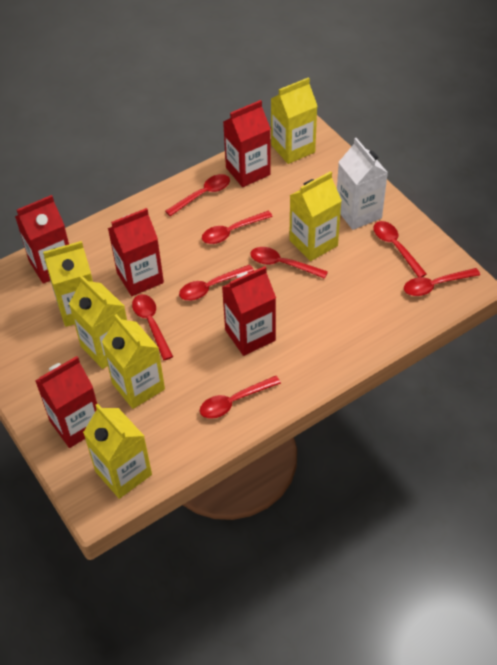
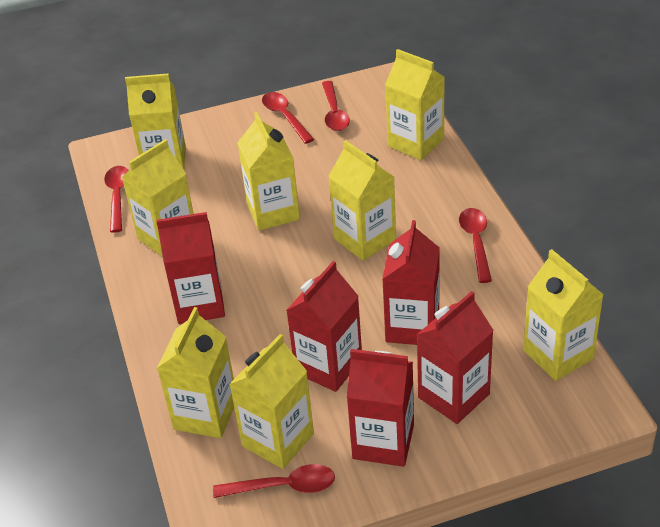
red spoon: 8 -> 5
white carton: 1 -> 0
yellow carton: 6 -> 8

